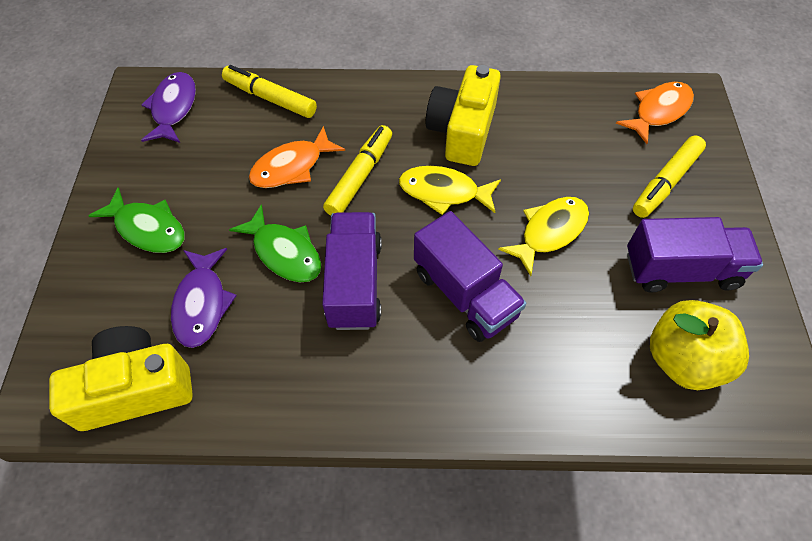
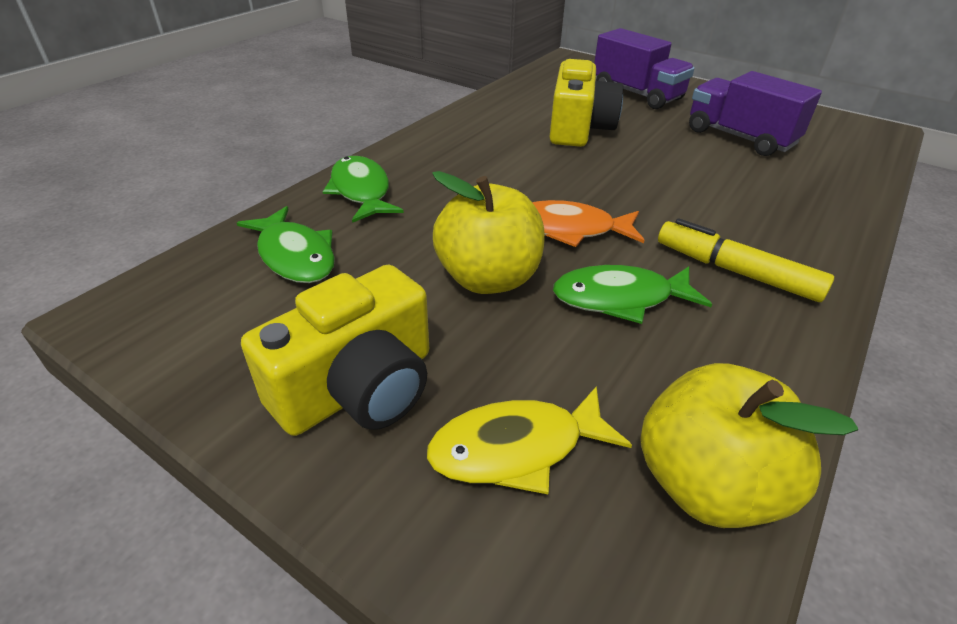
green fish: 2 -> 3
orange fish: 2 -> 1
purple fish: 2 -> 0
purple truck: 3 -> 2
yellow apple: 1 -> 2
yellow fish: 2 -> 1
yellow marker: 3 -> 1

